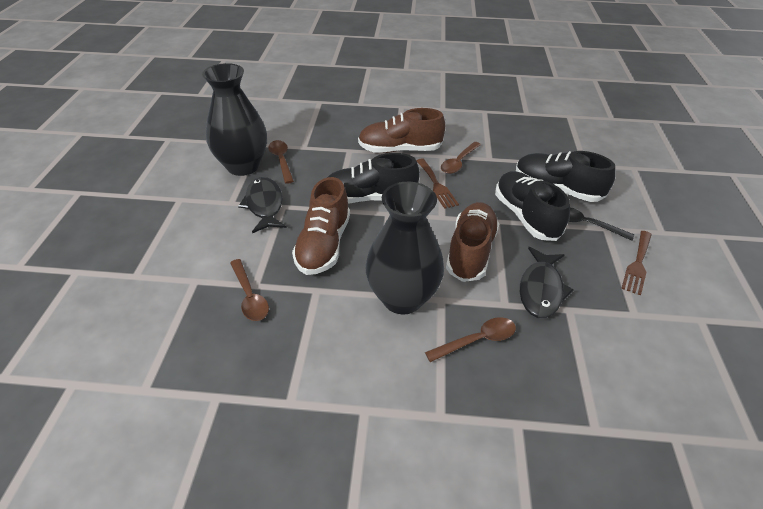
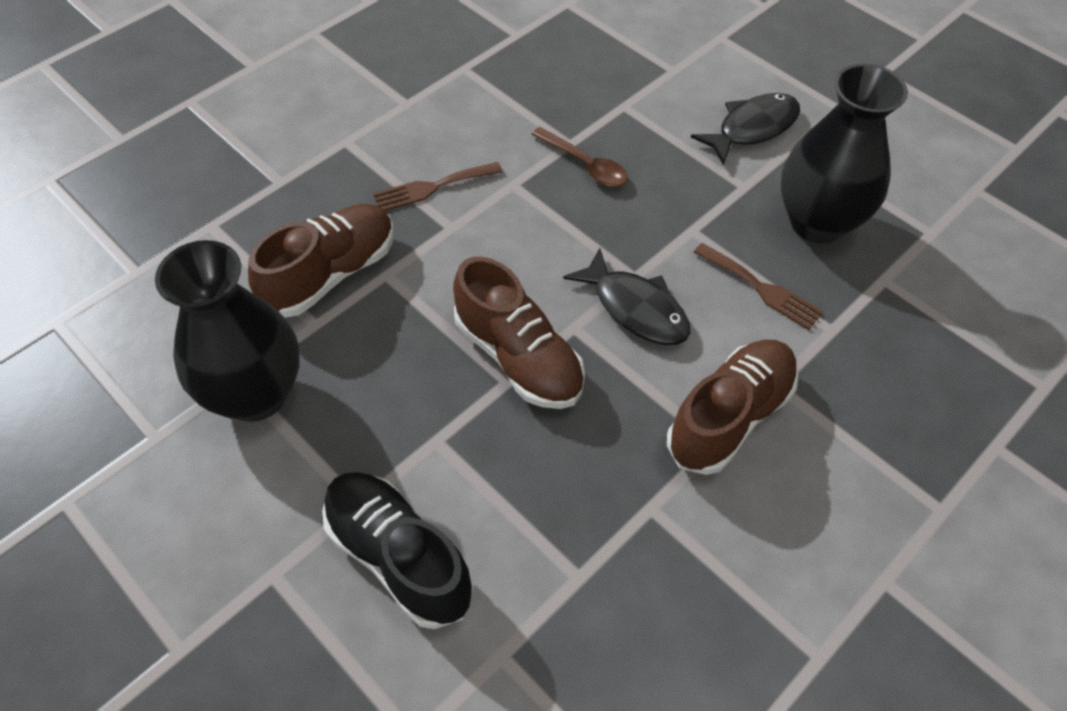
black shoe: 3 -> 1
black spoon: 1 -> 0
brown spoon: 4 -> 1

